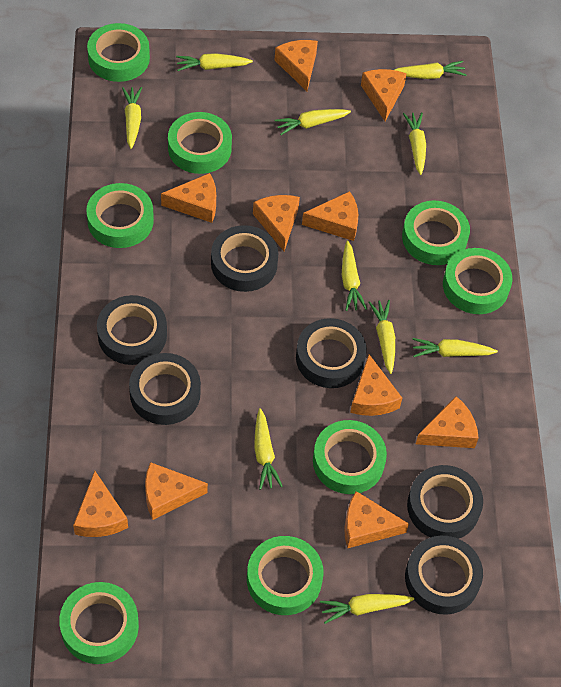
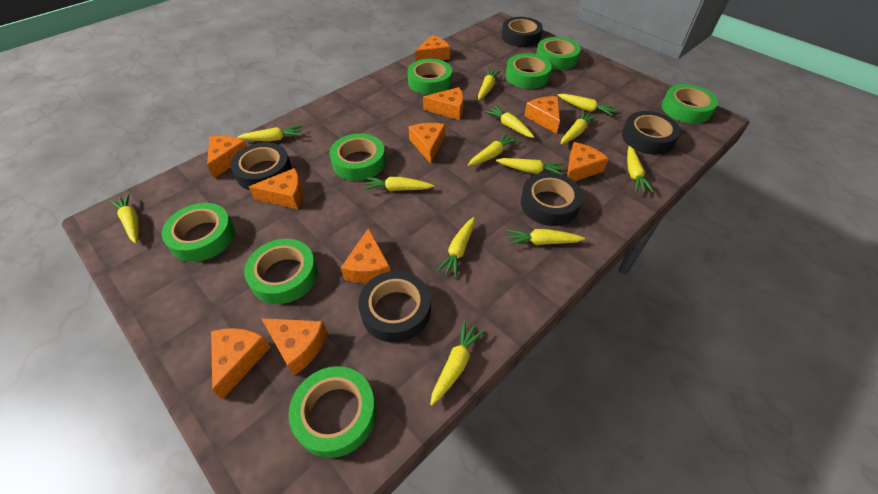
black tape: 6 -> 5
yellow carrot: 10 -> 13

